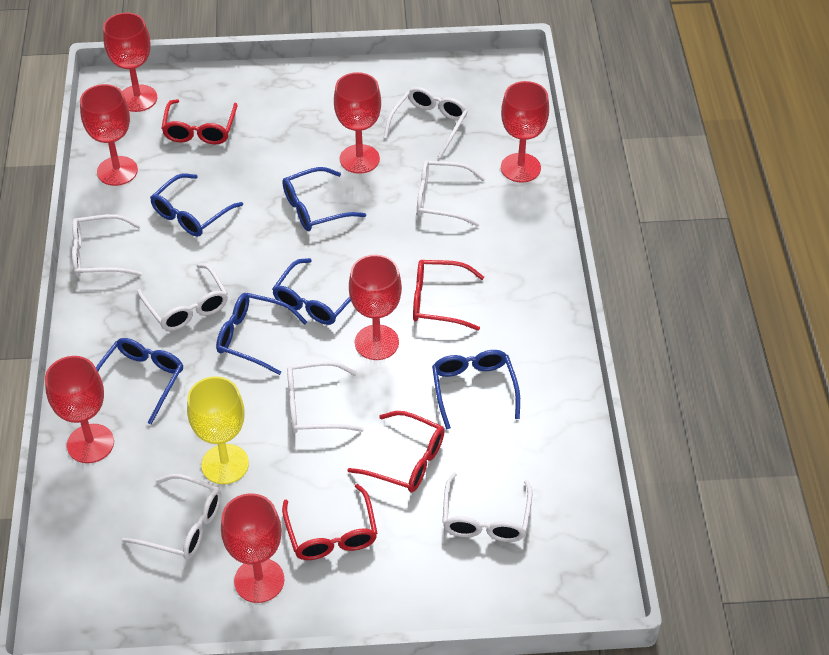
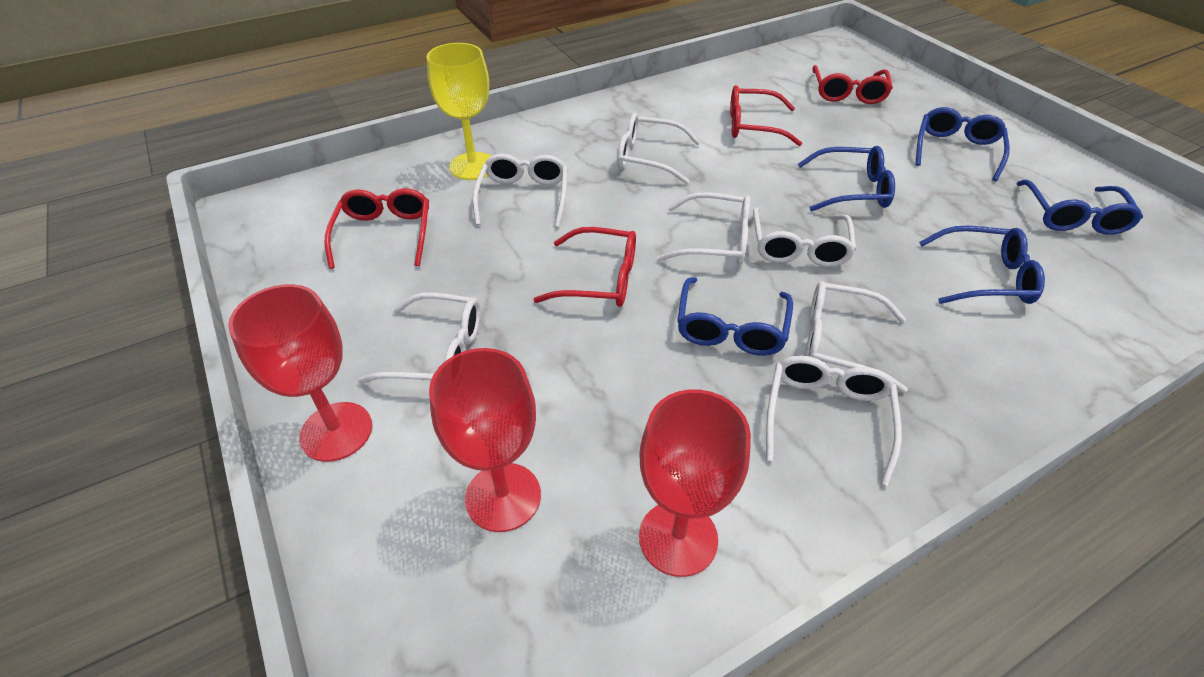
blue glasses: 6 -> 5
red goblet: 7 -> 3

